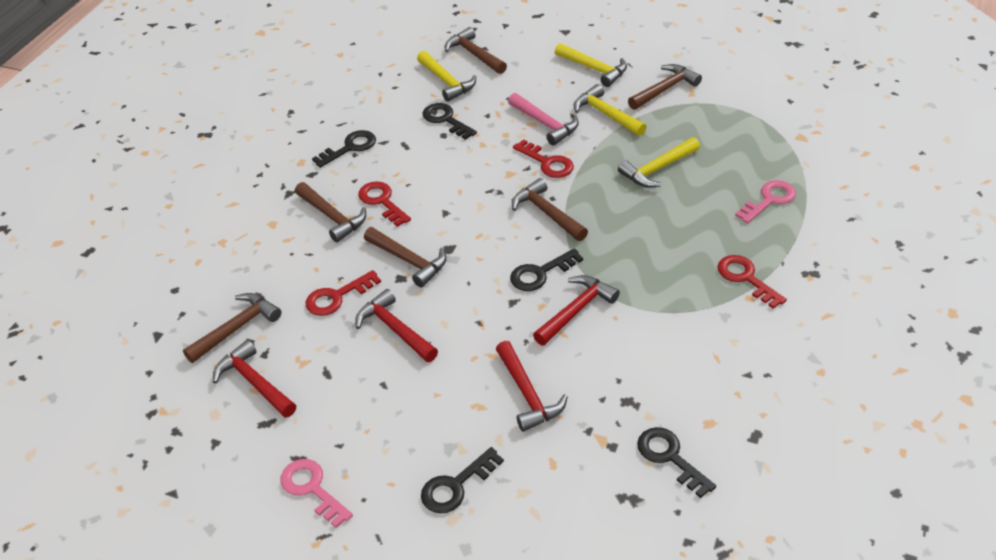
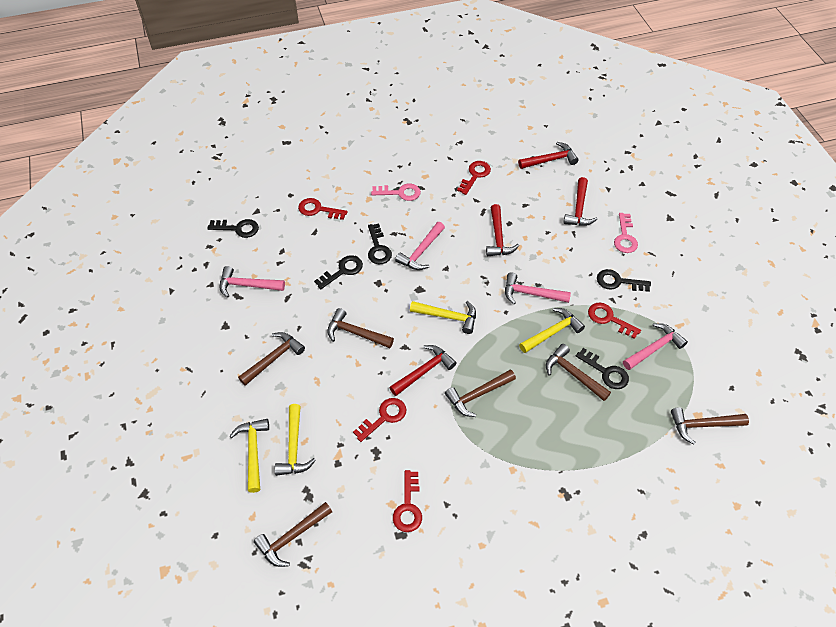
pink hammer: 1 -> 4
red key: 4 -> 5

